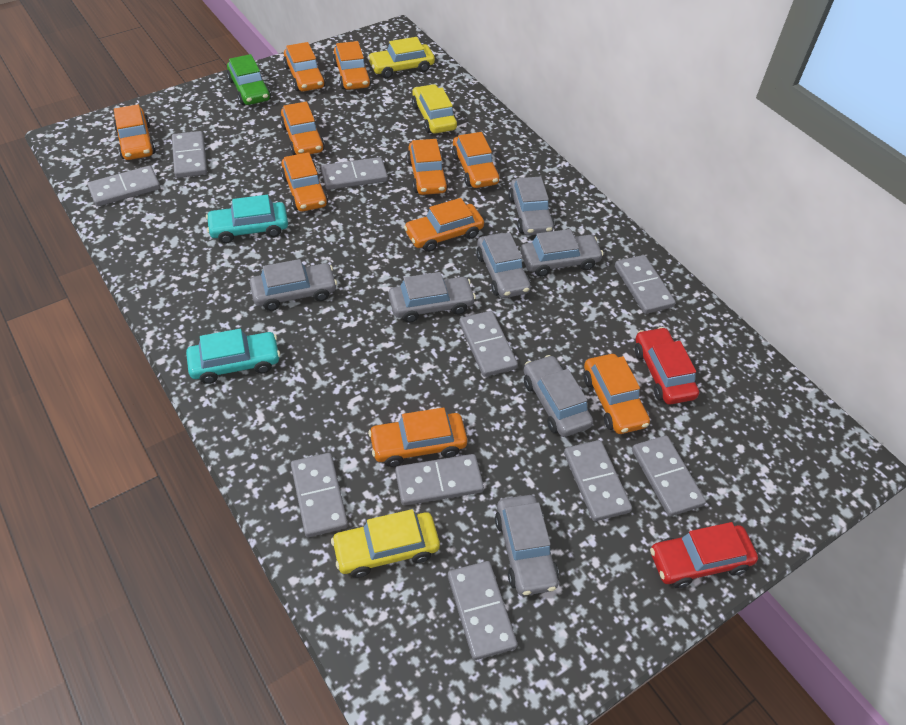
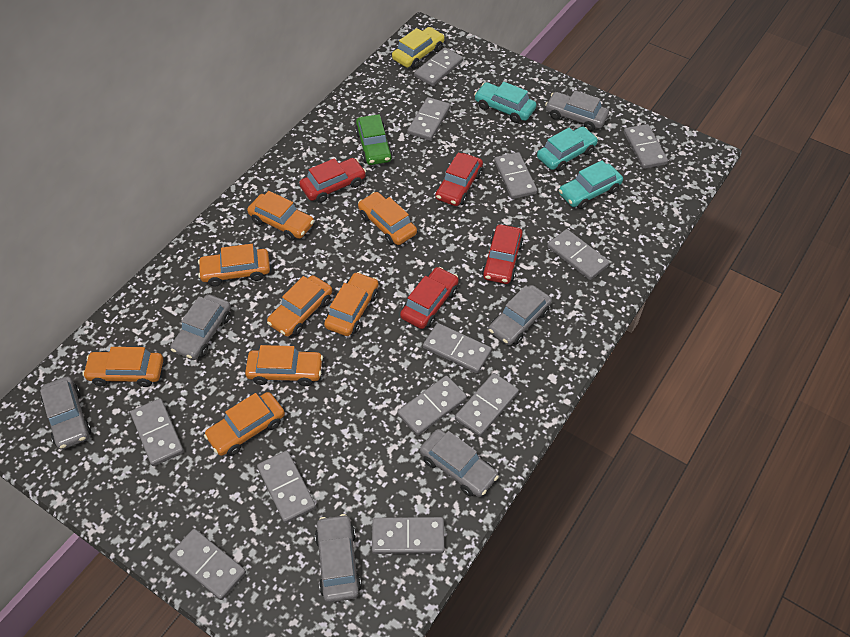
grey car: 7 -> 6
grey domino: 10 -> 12
orange car: 10 -> 8
red car: 2 -> 4
turquoise car: 2 -> 3
yellow car: 3 -> 1

